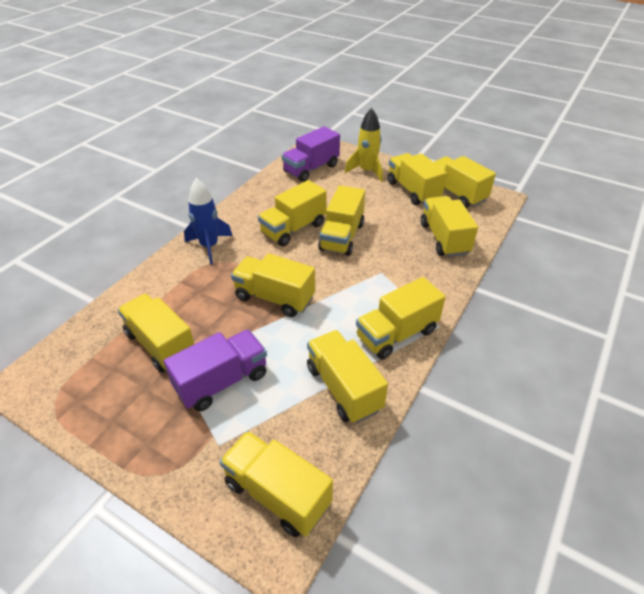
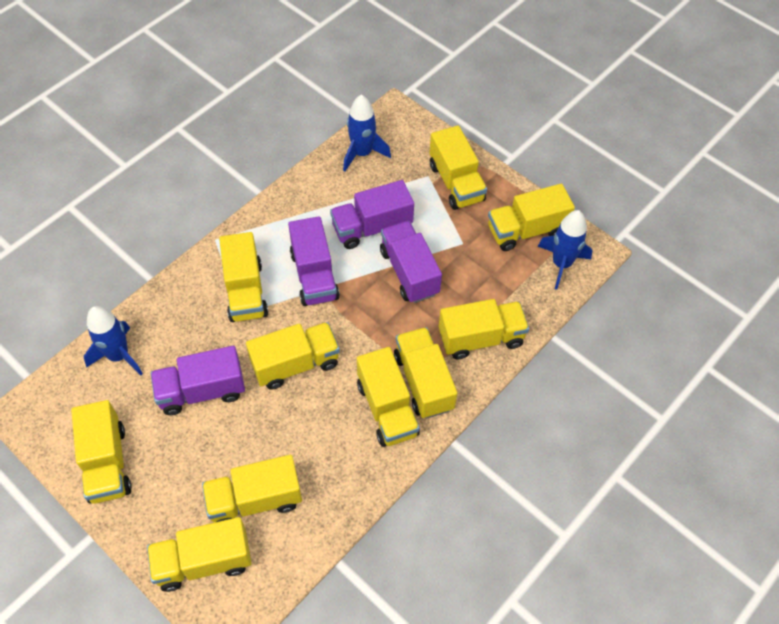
blue rocket: 1 -> 3
purple truck: 2 -> 4
yellow rocket: 1 -> 0

